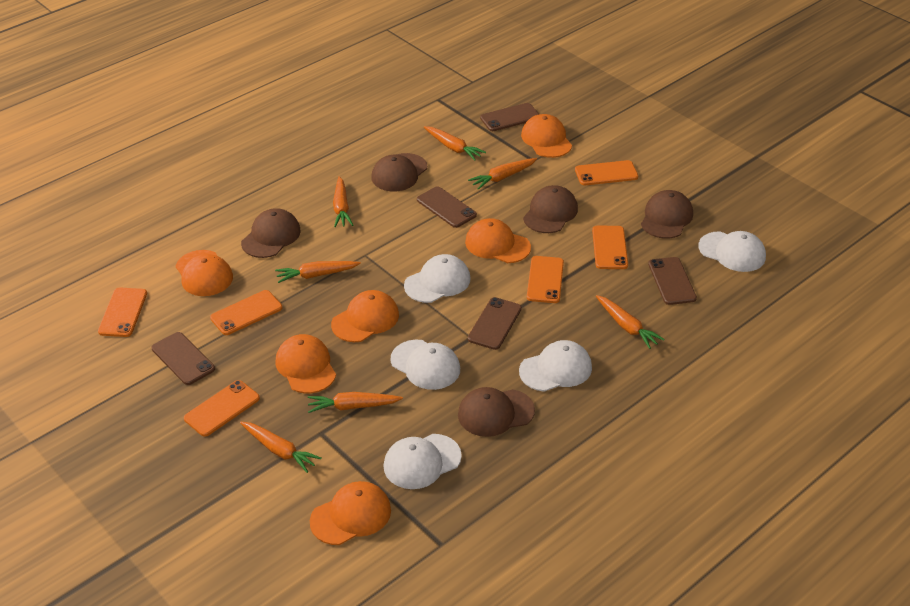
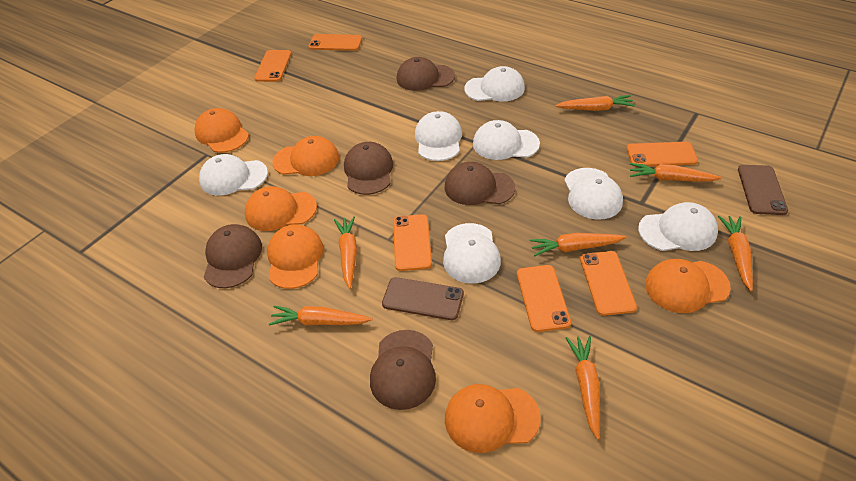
brown phone: 5 -> 2
white cap: 5 -> 7

